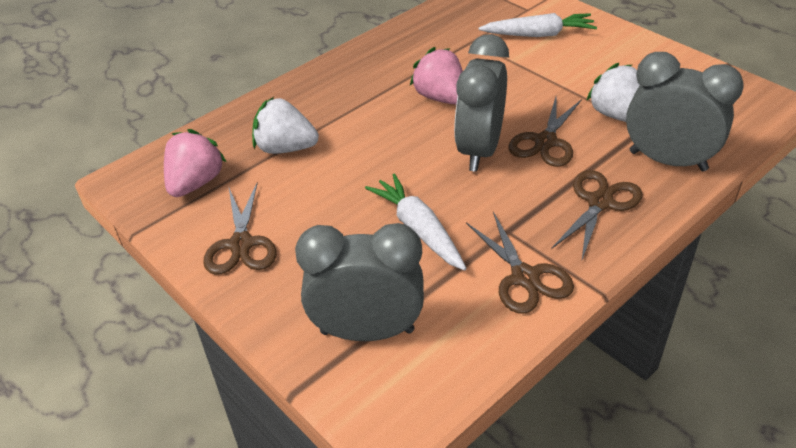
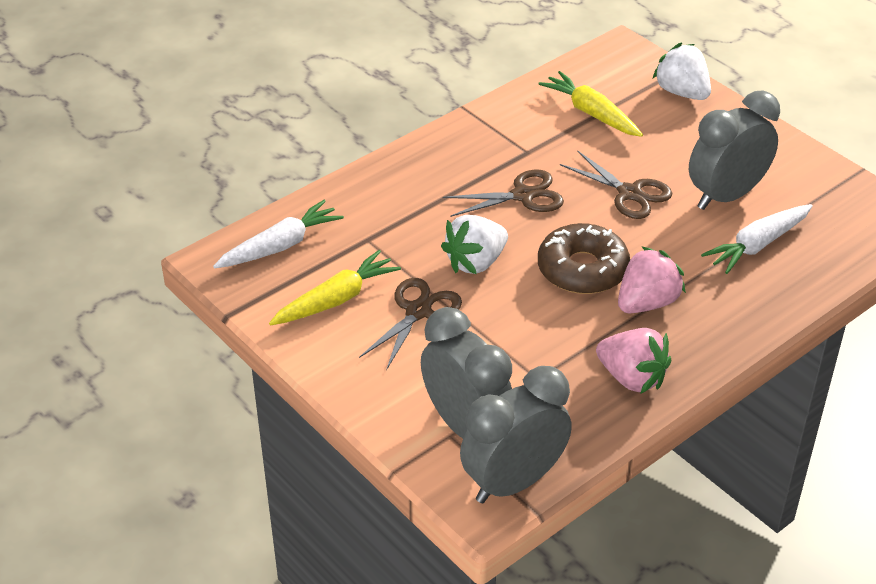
brown donut: 0 -> 1
brown scissors: 4 -> 3
yellow carrot: 0 -> 2

